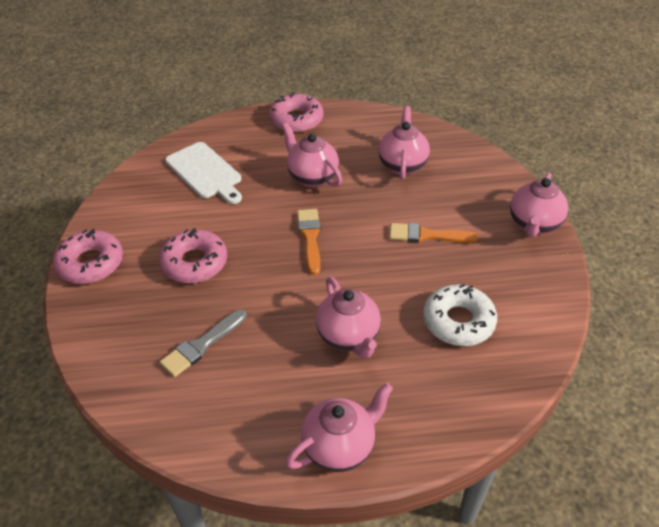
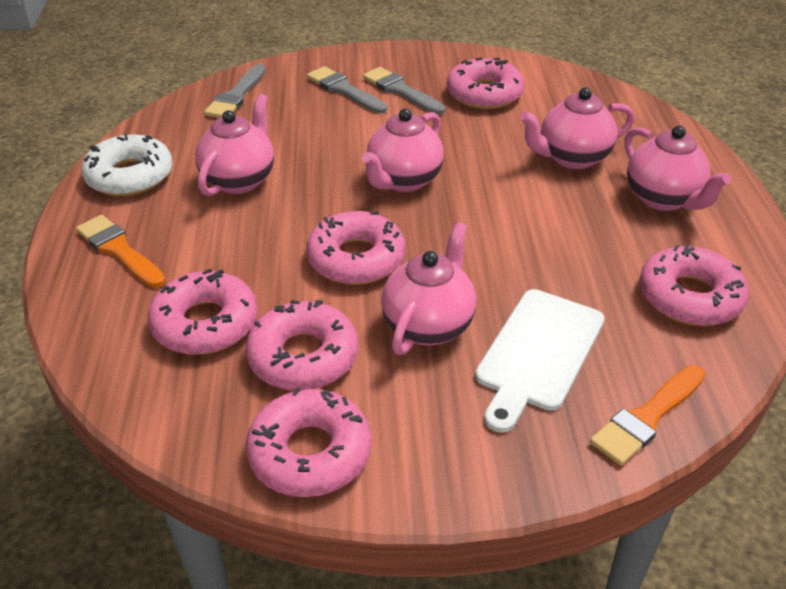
grey brush: 1 -> 3
pink donut: 3 -> 6

